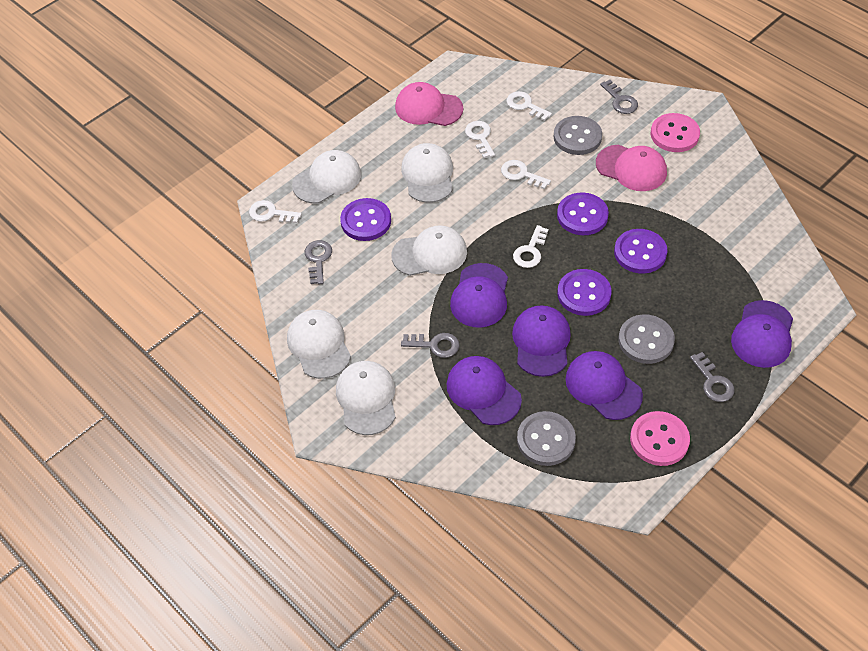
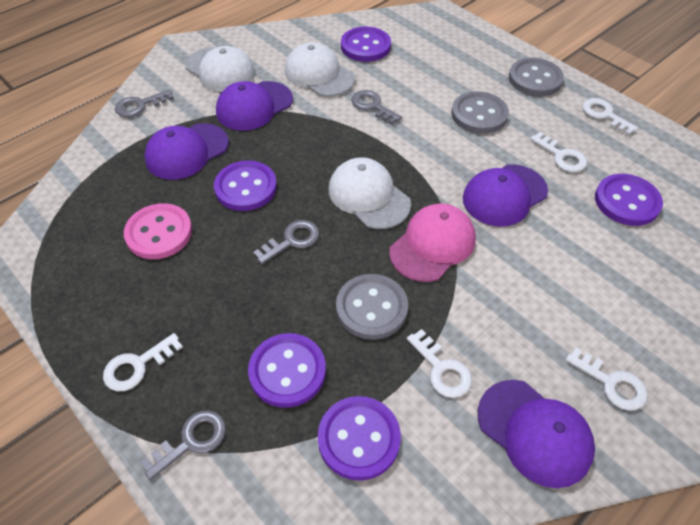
pink button: 2 -> 1
pink cap: 2 -> 1
purple button: 4 -> 5
purple cap: 5 -> 4
white cap: 5 -> 3

